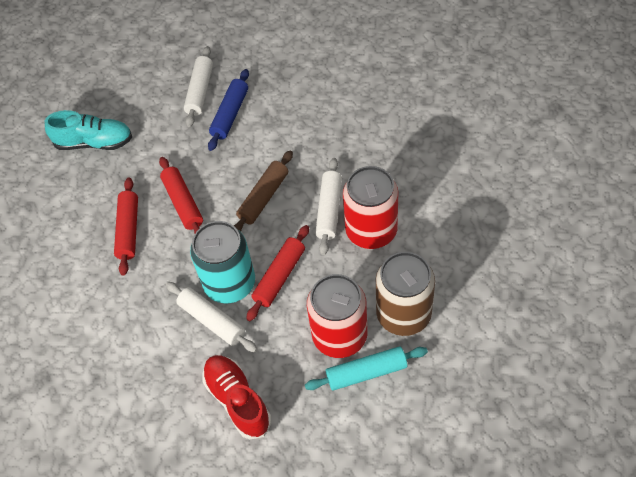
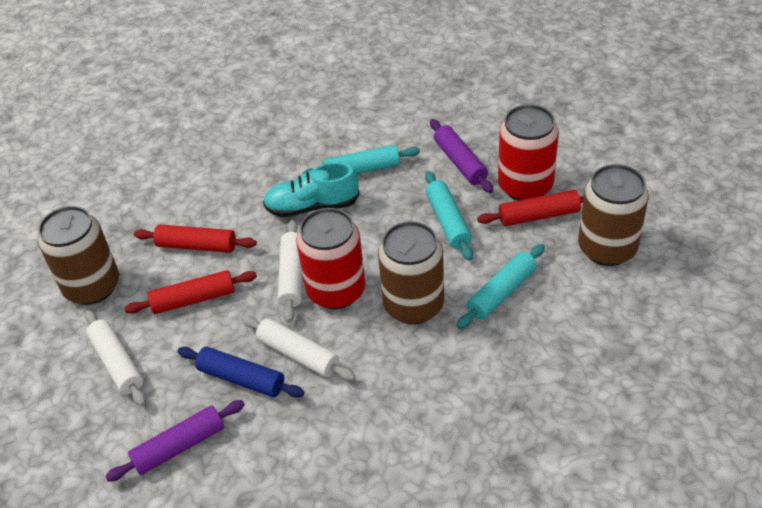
brown can: 1 -> 3
brown rolling pin: 1 -> 0
purple rolling pin: 0 -> 2
red shoe: 1 -> 0
turquoise can: 1 -> 0
turquoise rolling pin: 1 -> 3

